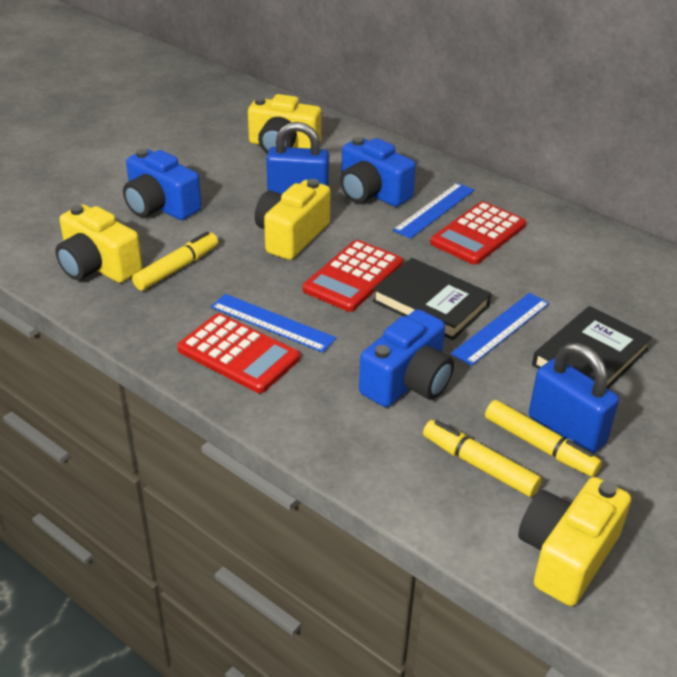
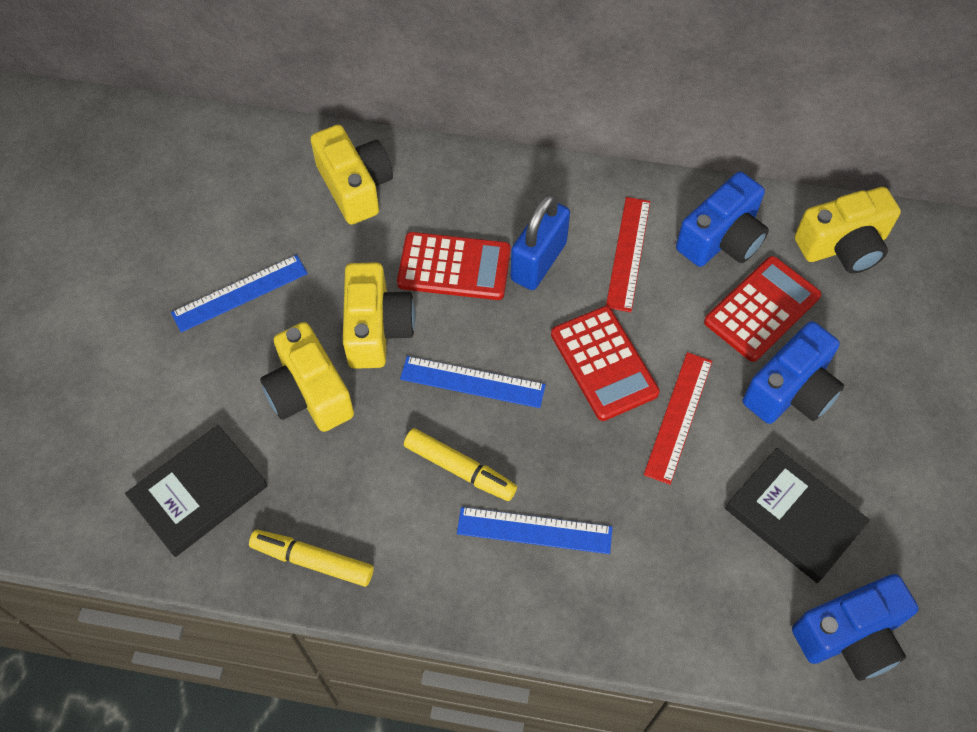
blue padlock: 2 -> 1
red ruler: 0 -> 2
yellow marker: 3 -> 2

